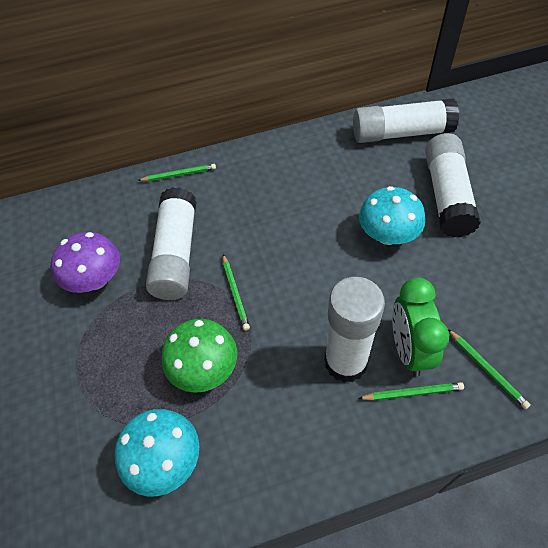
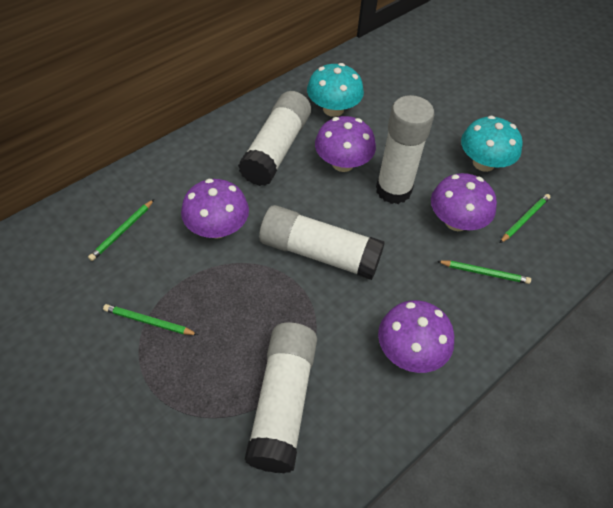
green clock: 1 -> 0
green mushroom: 1 -> 0
purple mushroom: 1 -> 4

